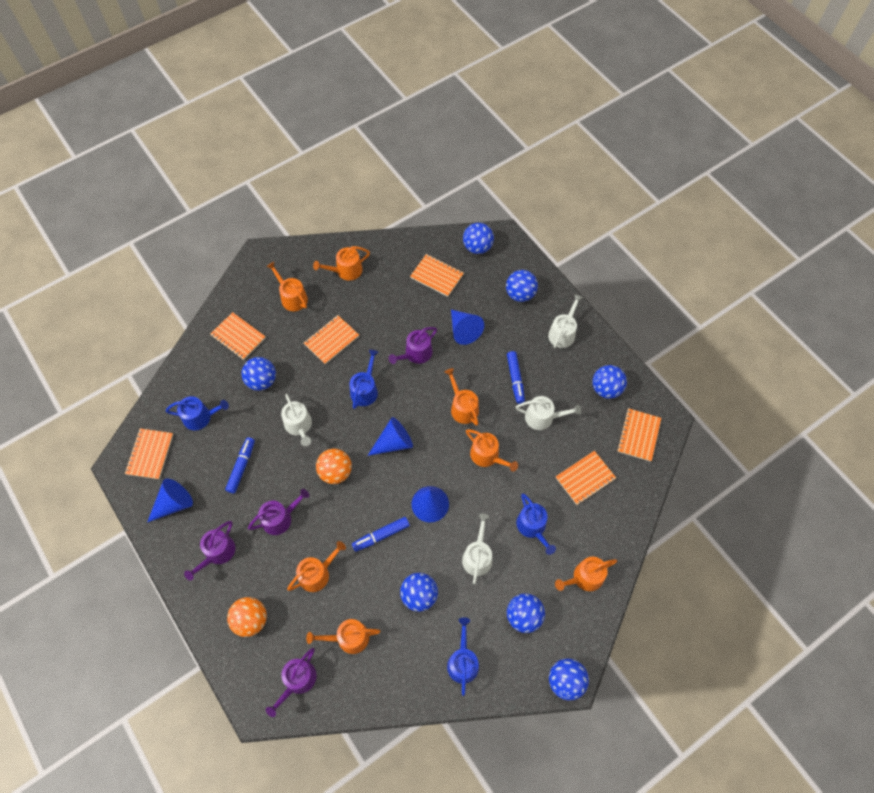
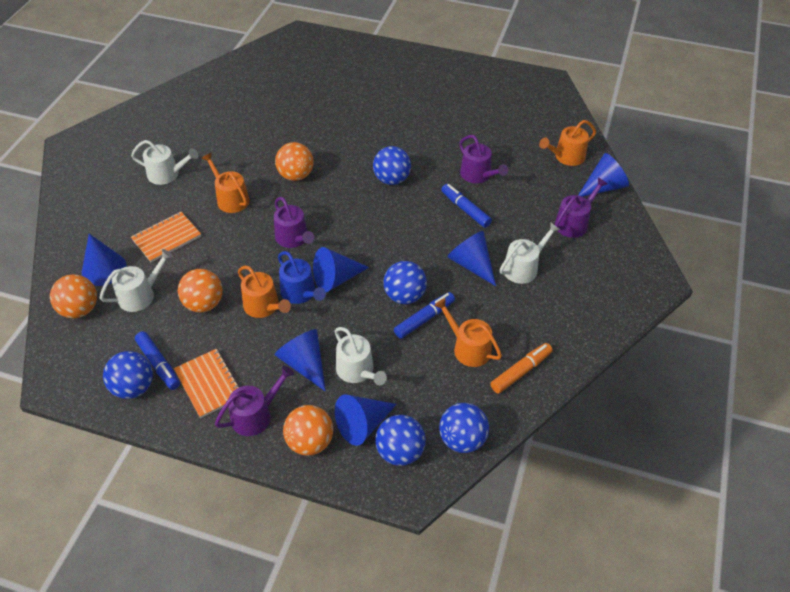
blue ball: 7 -> 5
blue cone: 4 -> 6
blue watering can: 4 -> 1
orange ball: 2 -> 4
orange marker: 0 -> 1
orange notebook: 6 -> 2
orange watering can: 7 -> 4

